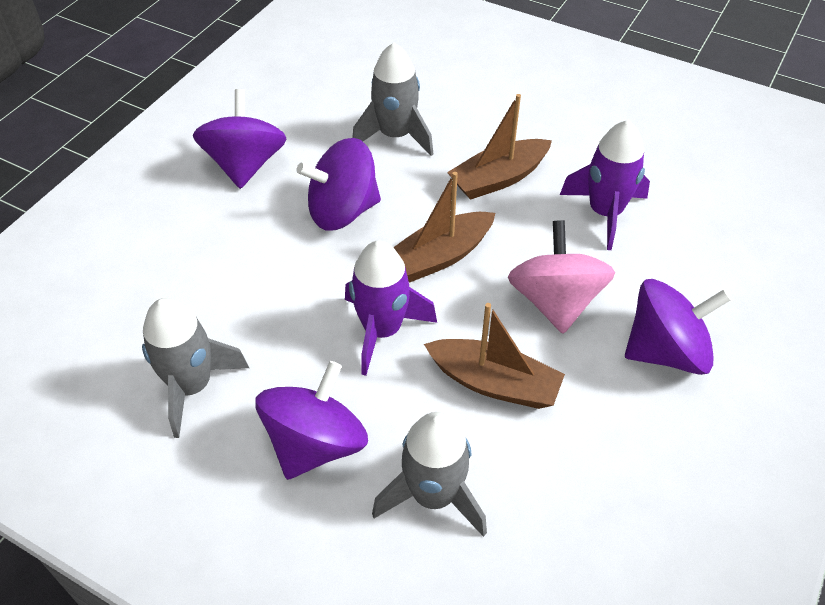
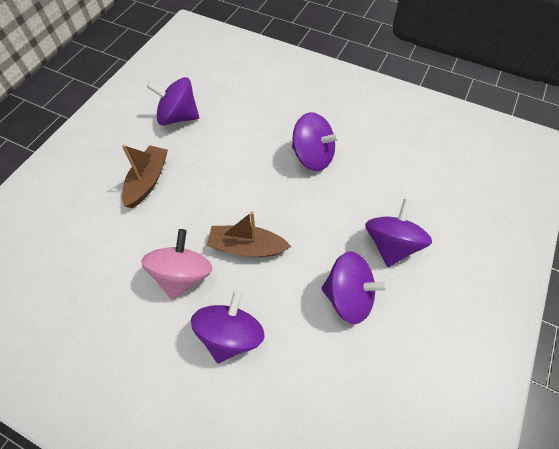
brown boat: 3 -> 2
grey rocket: 3 -> 0
purple rocket: 2 -> 0
purple spinning top: 4 -> 5

